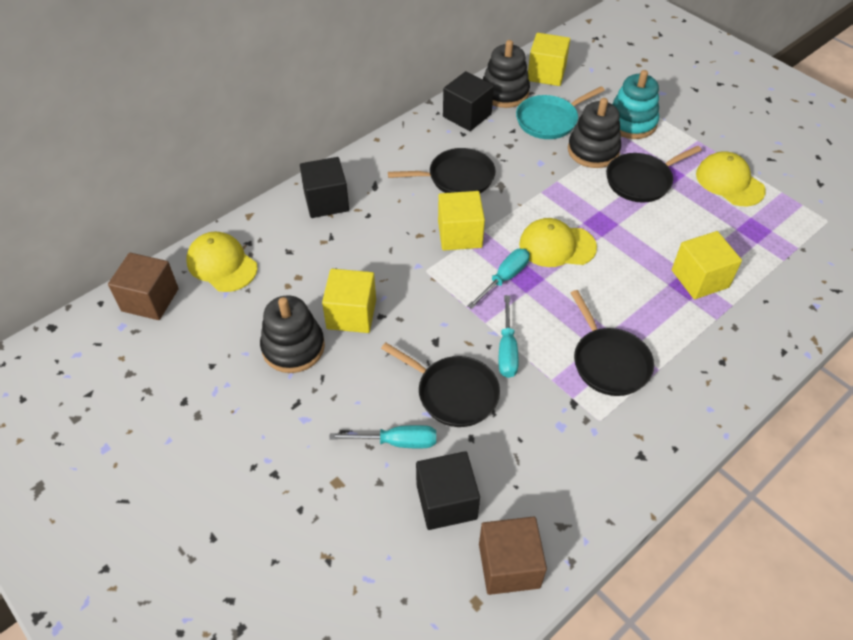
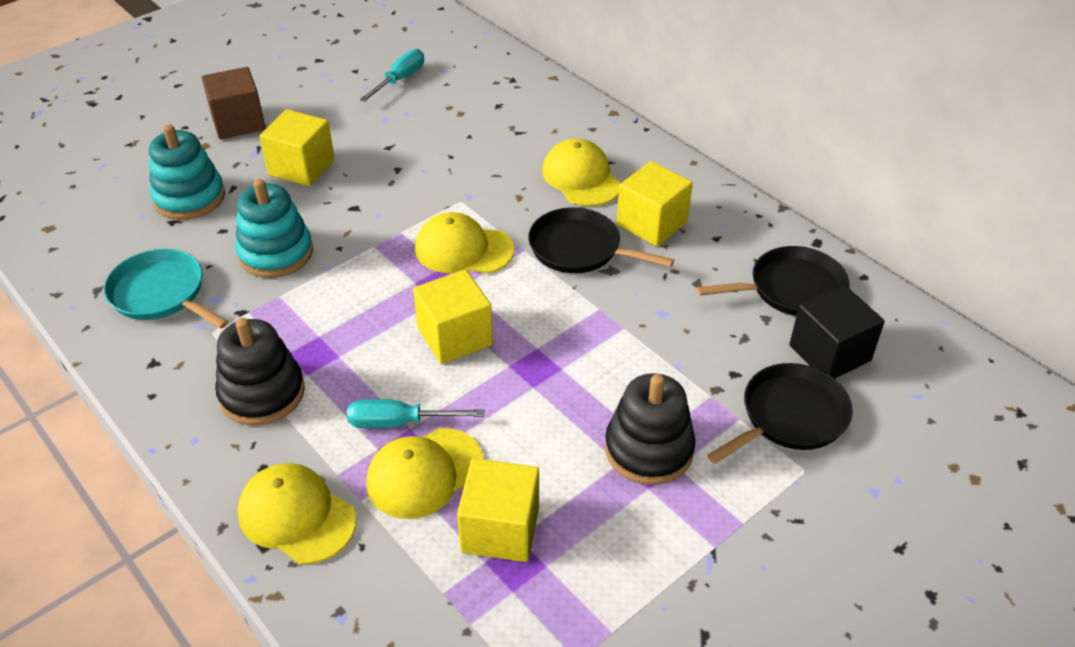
black cube: 3 -> 1
black pan: 4 -> 3
black stacking toy: 3 -> 2
brown cube: 2 -> 1
turquoise screwdriver: 3 -> 2
turquoise stacking toy: 1 -> 2
yellow cap: 3 -> 4

